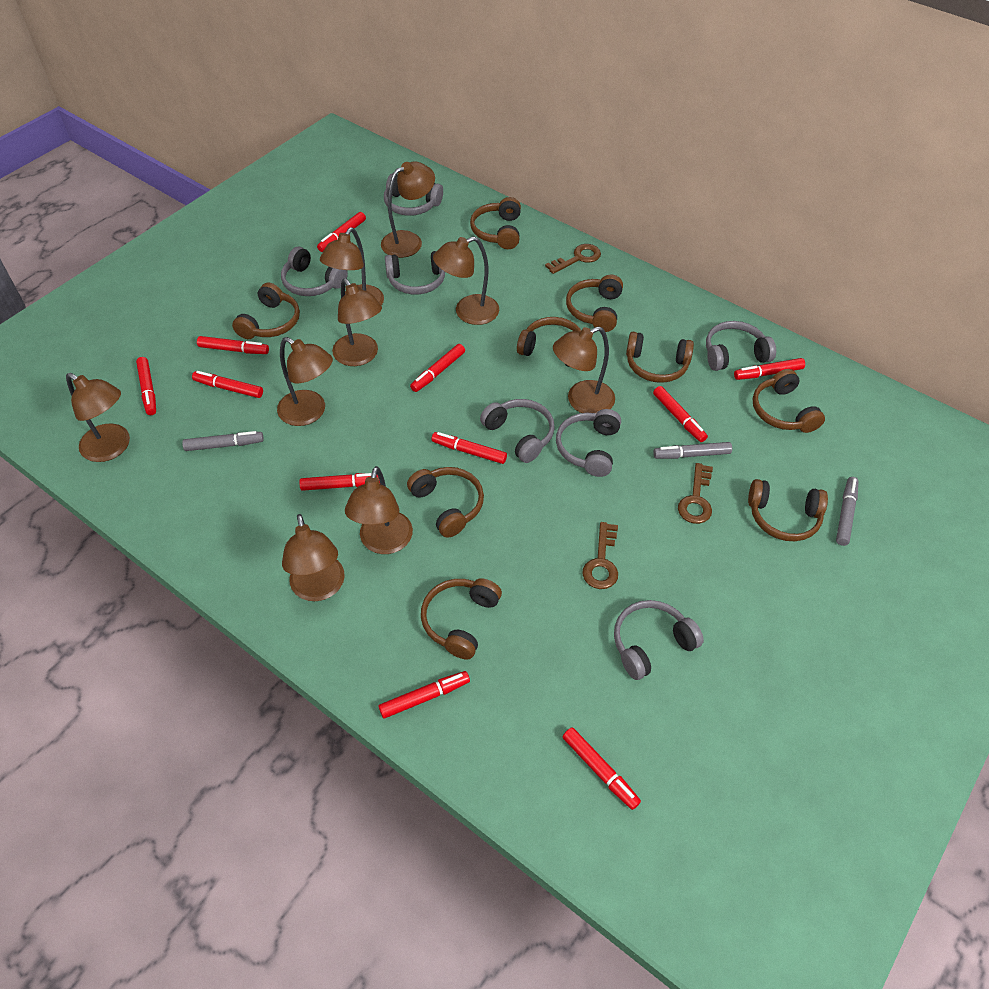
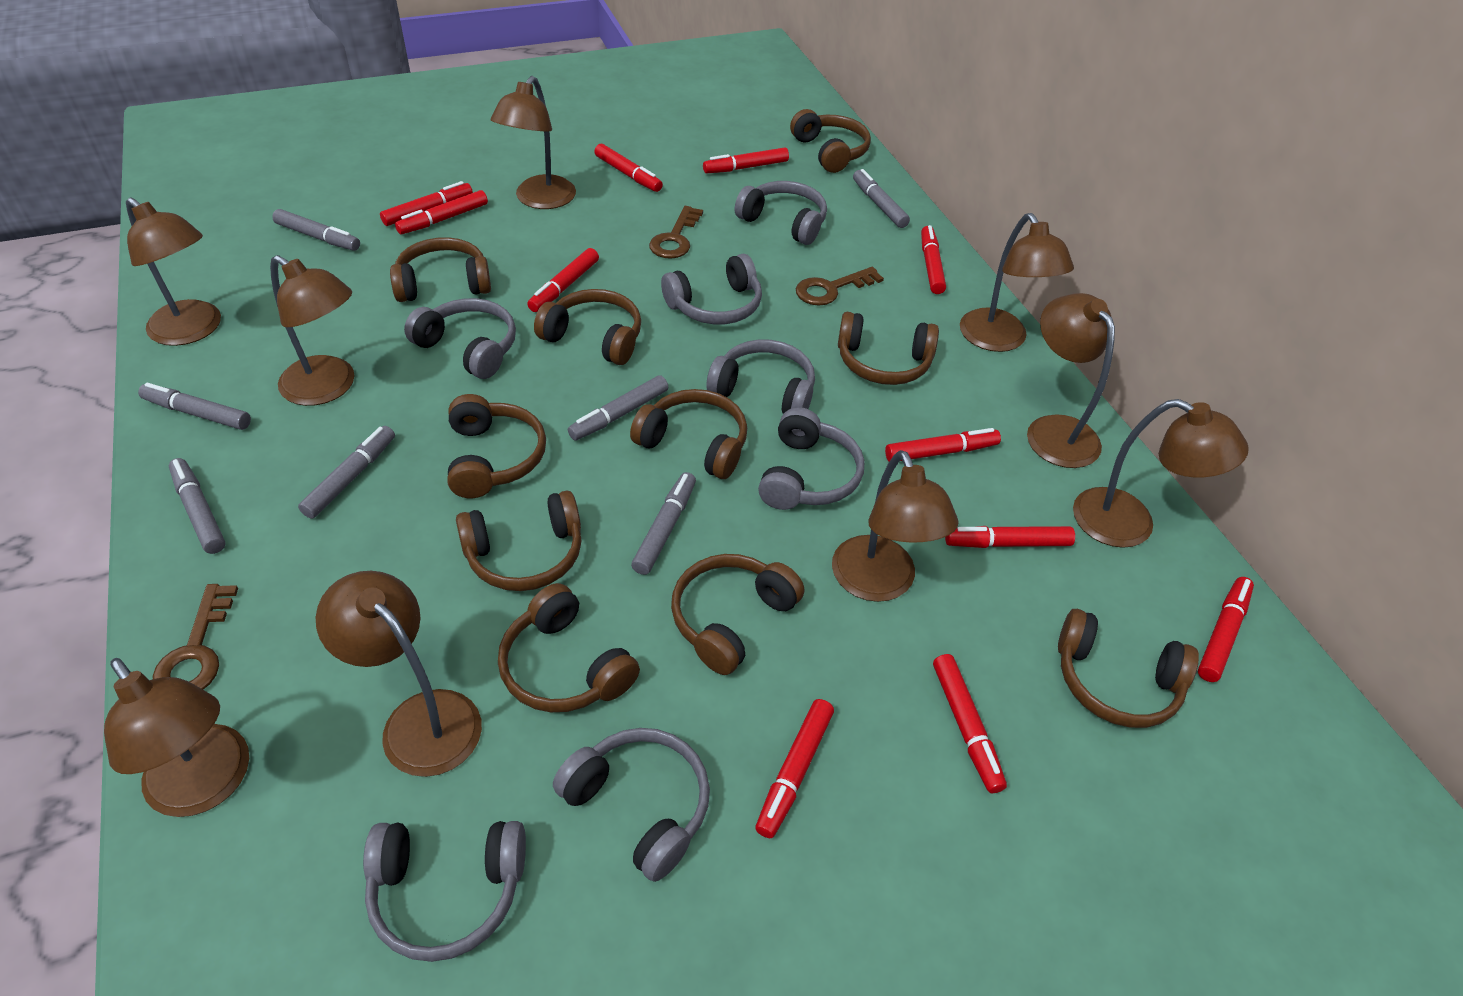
brown headphones: 9 -> 10
grey marker: 3 -> 7

